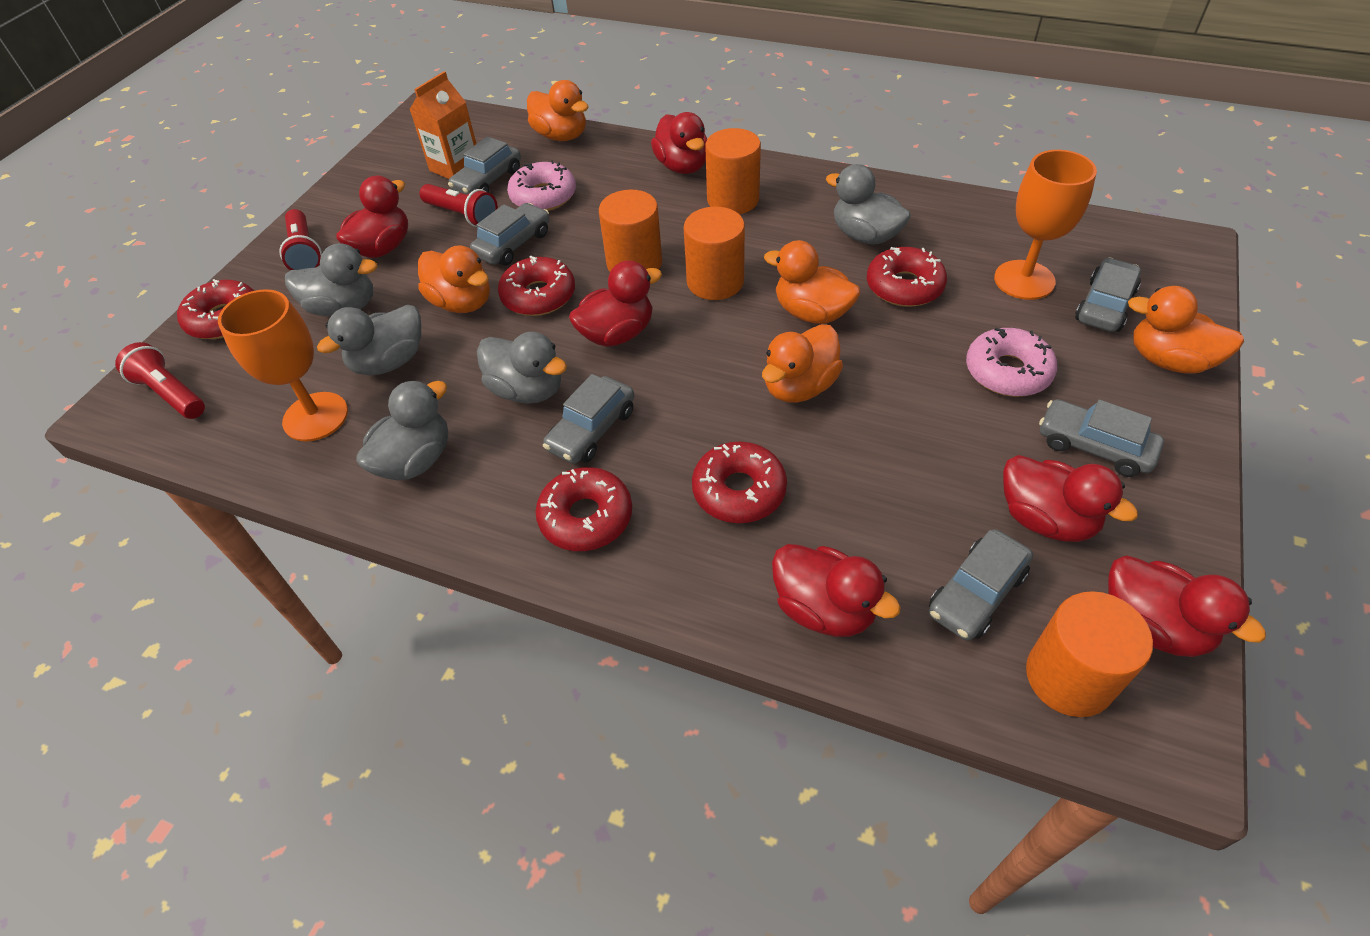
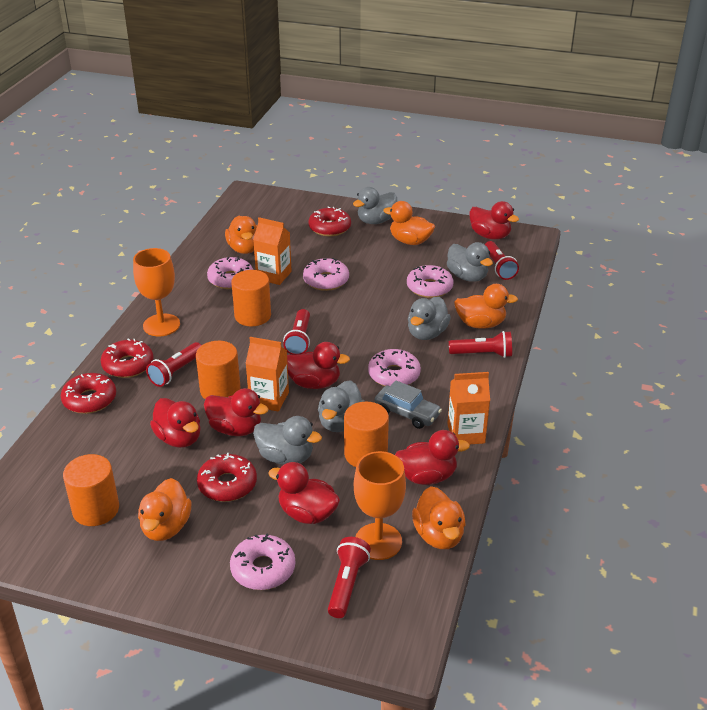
grey car: 6 -> 1
orange carton: 1 -> 3
pink donut: 2 -> 5
red donut: 5 -> 4
red flashlight: 3 -> 5

